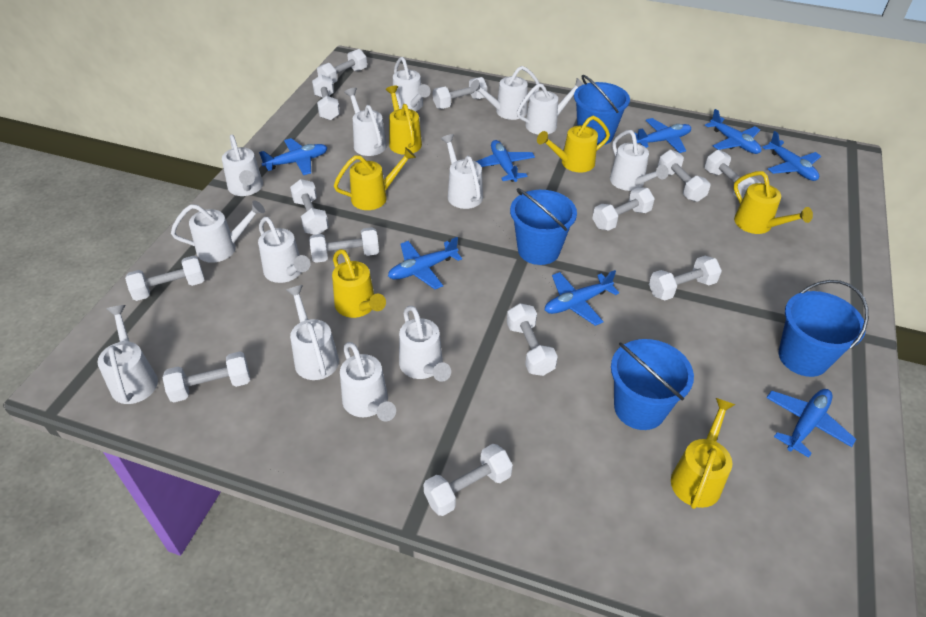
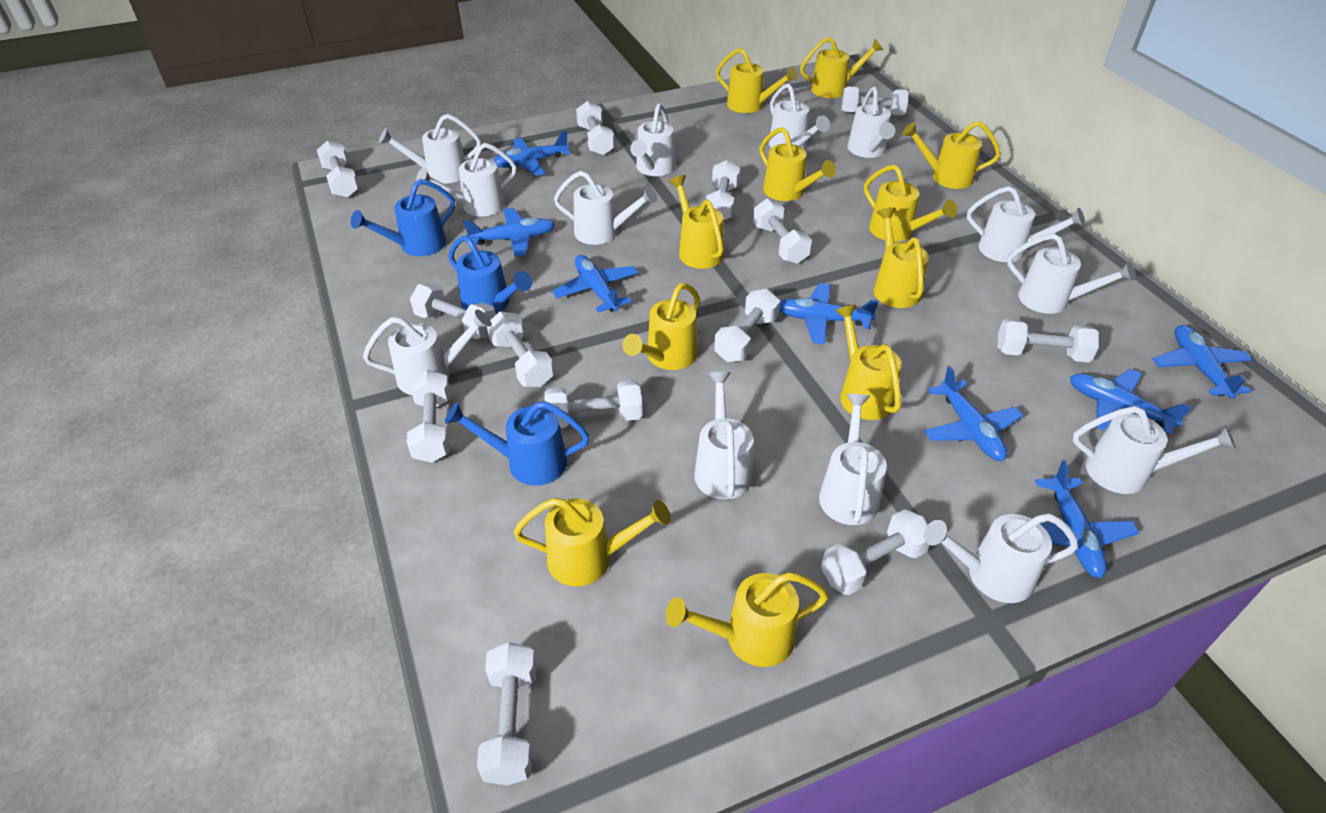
blue bucket: 4 -> 0
blue watering can: 0 -> 3
yellow watering can: 6 -> 11

